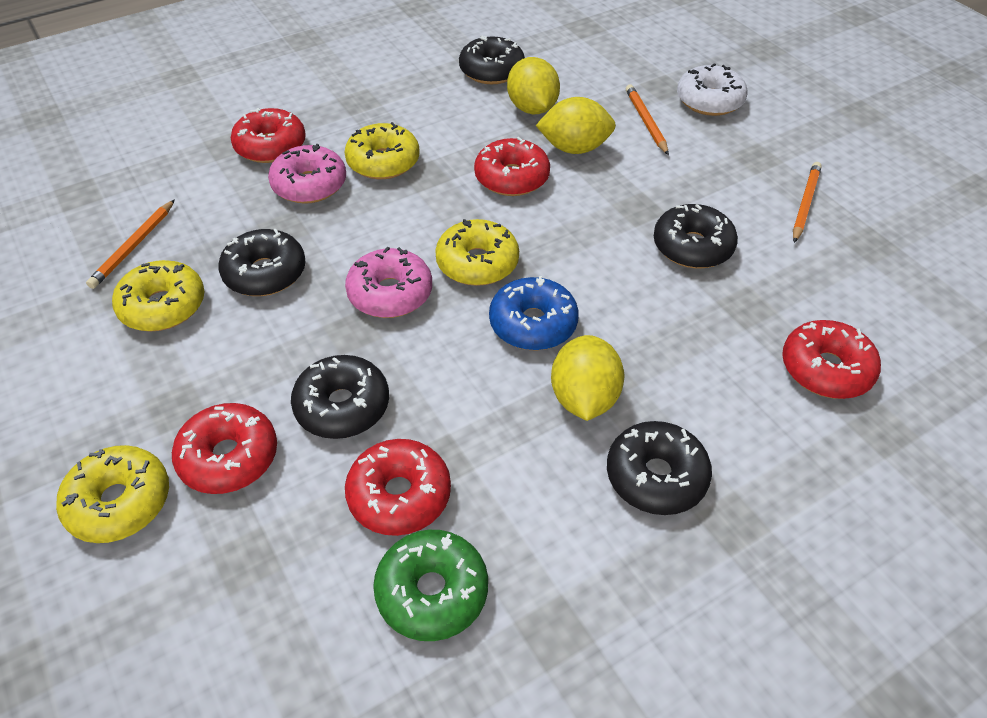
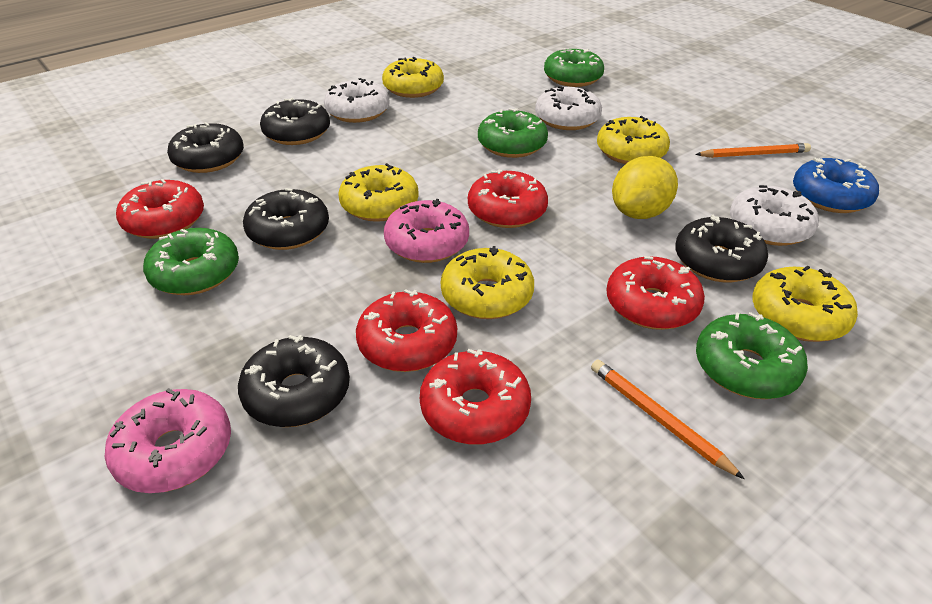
green donut: 1 -> 4
orange pencil: 3 -> 2
white donut: 1 -> 3
yellow donut: 4 -> 5
yellow lemon: 3 -> 1

